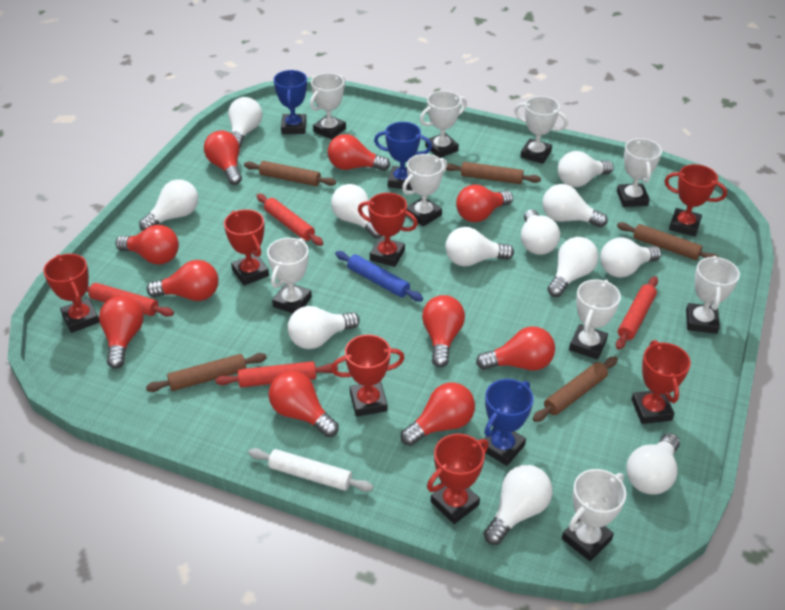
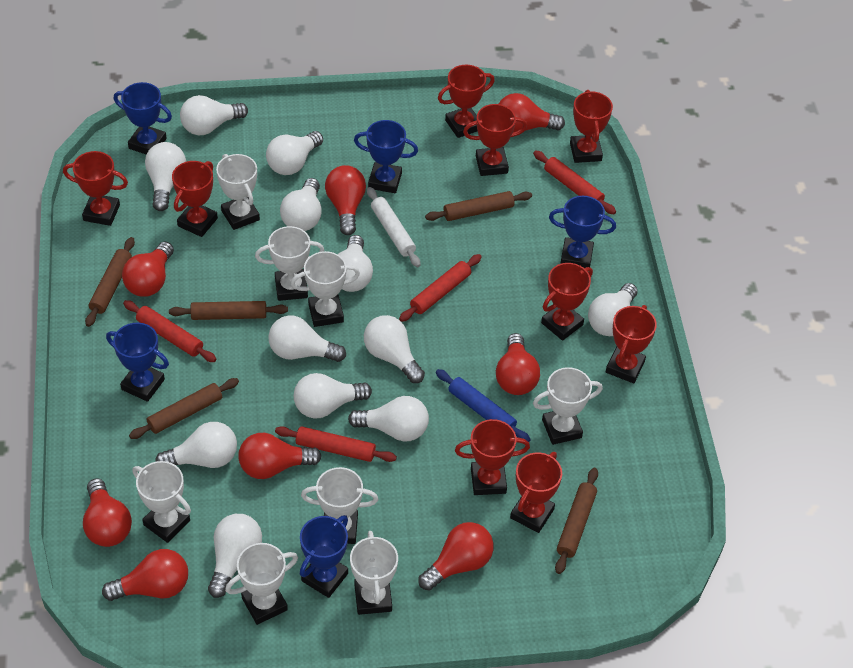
blue trophy: 3 -> 5
red light bulb: 10 -> 8
red trophy: 7 -> 9
white trophy: 9 -> 8

